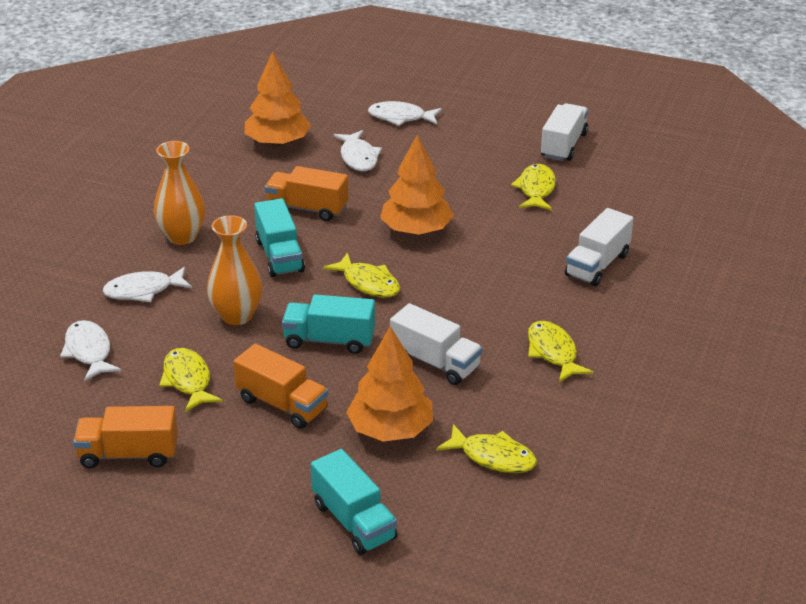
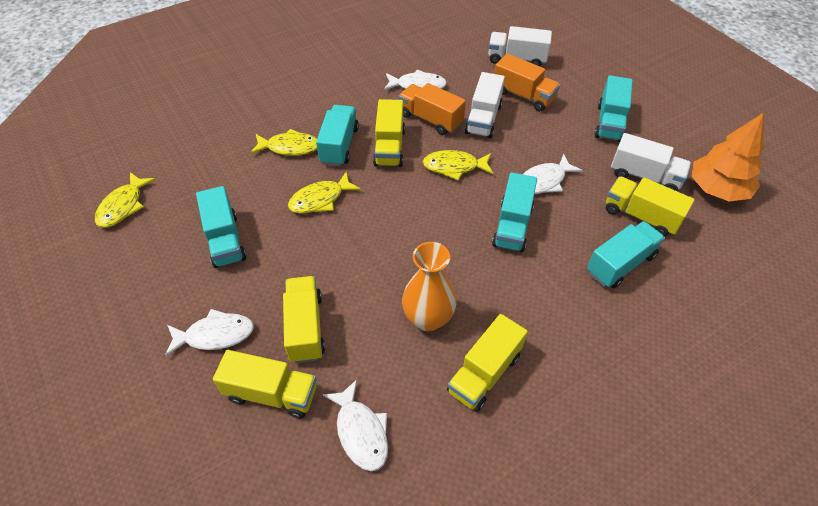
orange tree: 3 -> 1
orange truck: 3 -> 2
orange vase: 2 -> 1
turquoise truck: 3 -> 5
yellow fish: 5 -> 4
yellow truck: 0 -> 5

